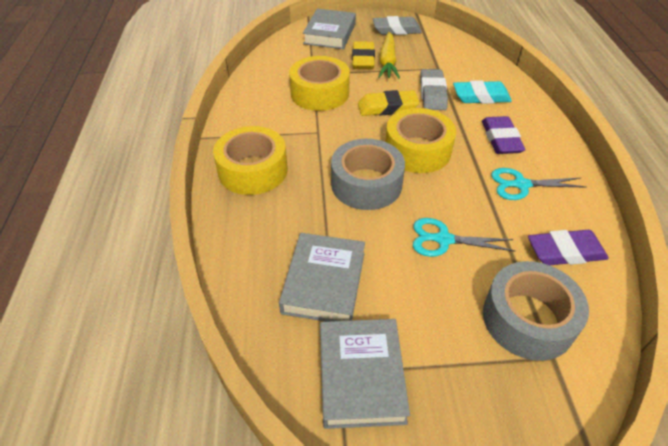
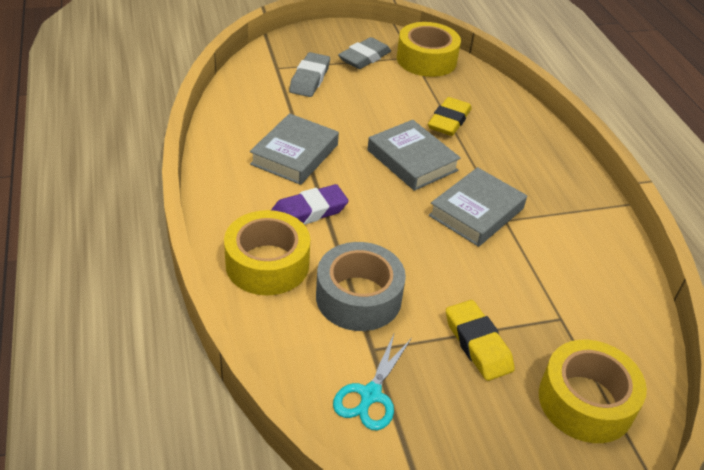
grey tape: 2 -> 1
purple eraser: 2 -> 1
turquoise eraser: 1 -> 0
turquoise scissors: 2 -> 1
yellow carrot: 1 -> 0

